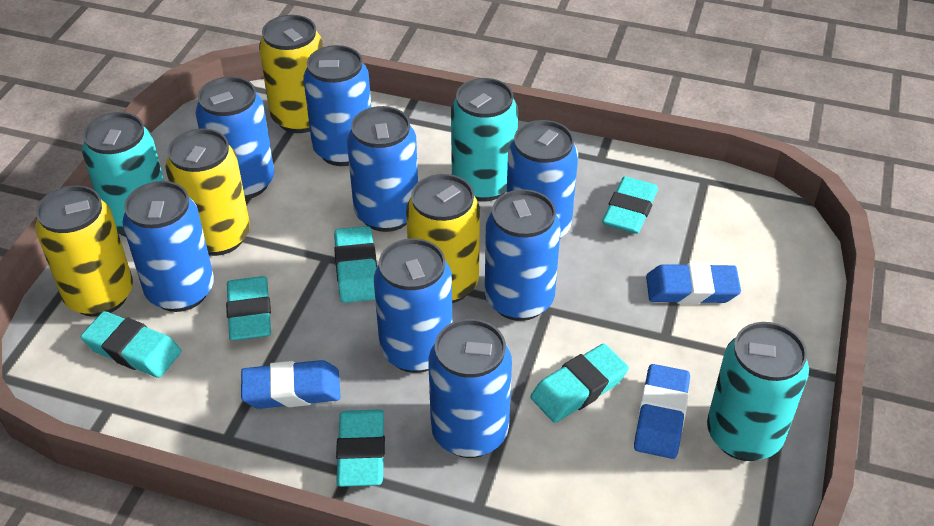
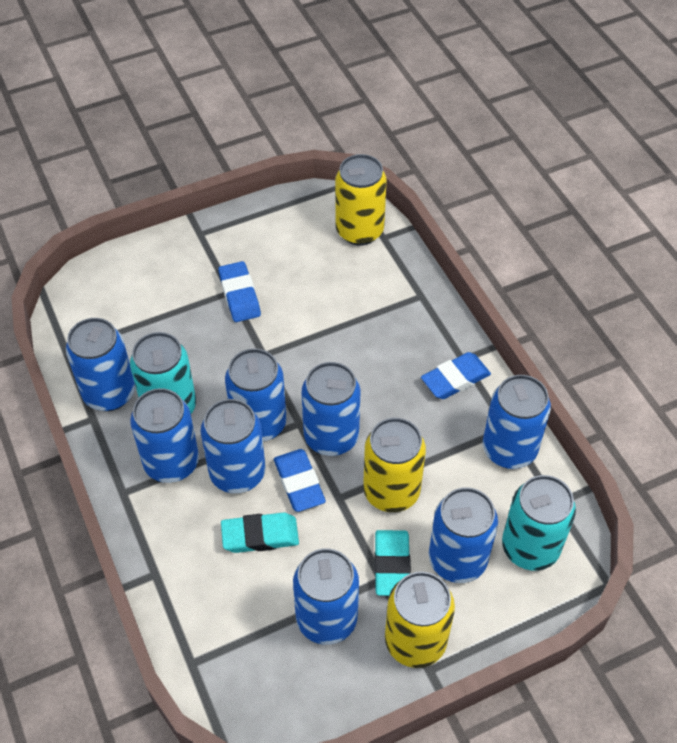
turquoise can: 3 -> 2
turquoise eraser: 6 -> 2
yellow can: 4 -> 3

